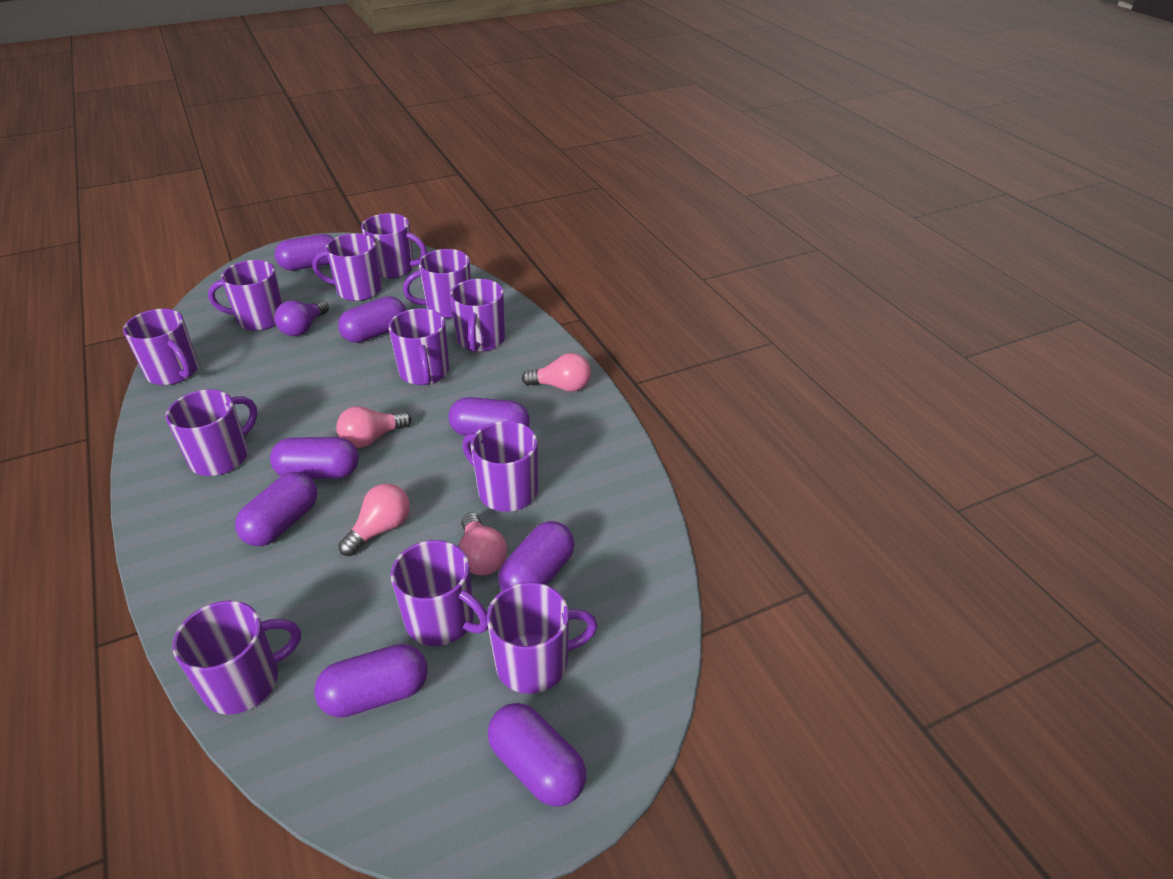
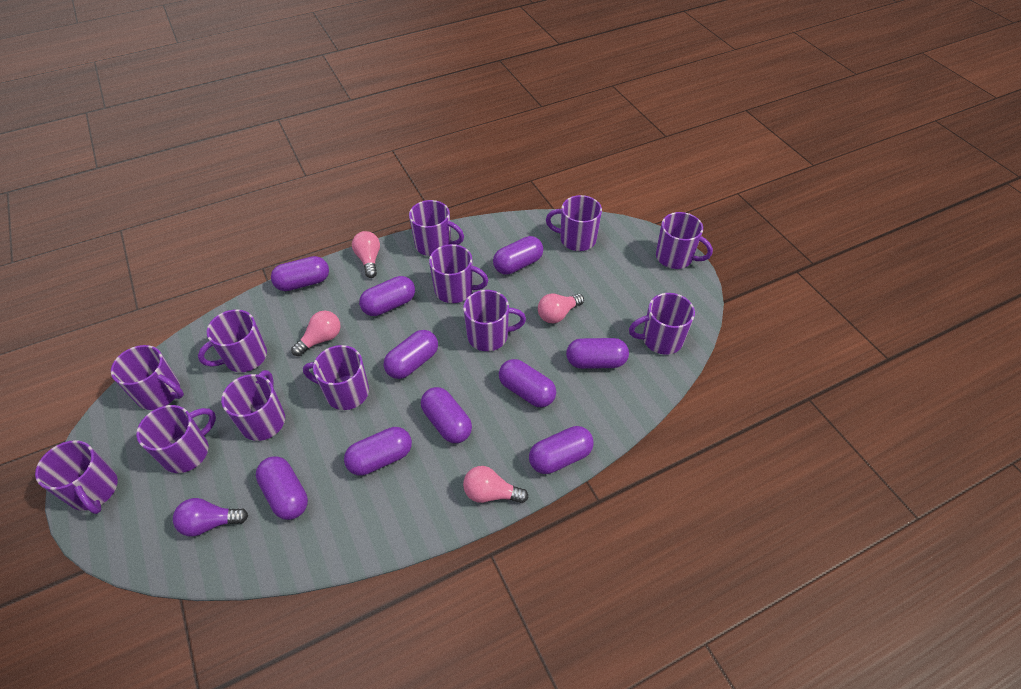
purple capsule: 8 -> 10

